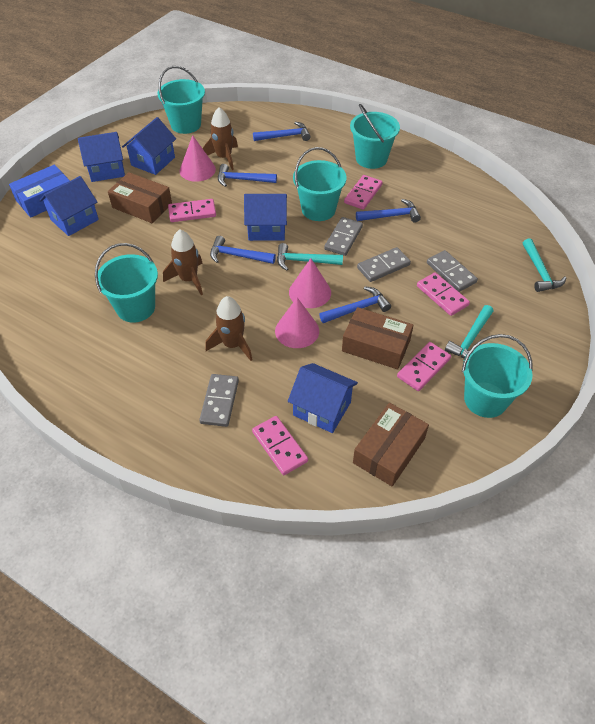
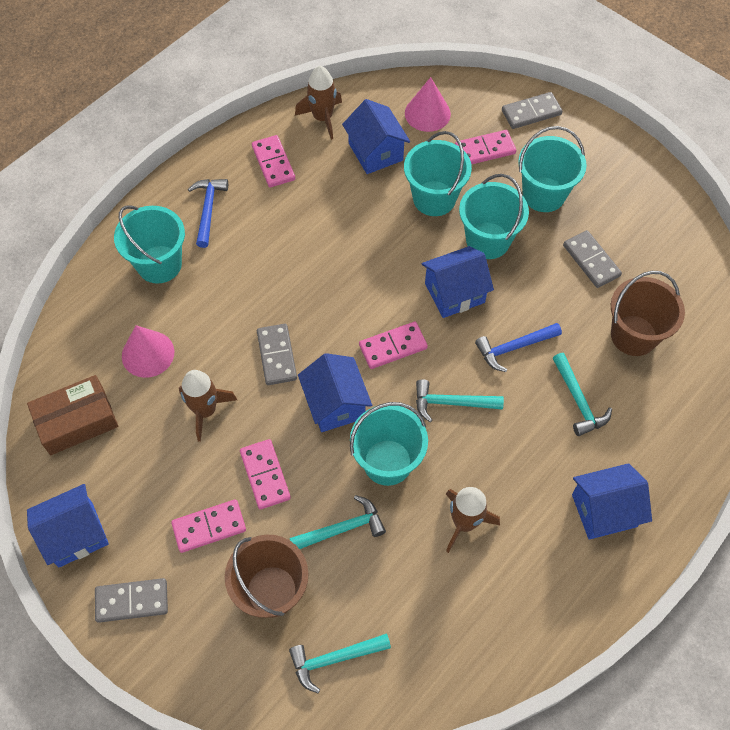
blue box: 1 -> 0
blue hammer: 5 -> 2
brown box: 3 -> 1
brown bucket: 0 -> 2
pink cone: 3 -> 2
turquoise hammer: 3 -> 4

